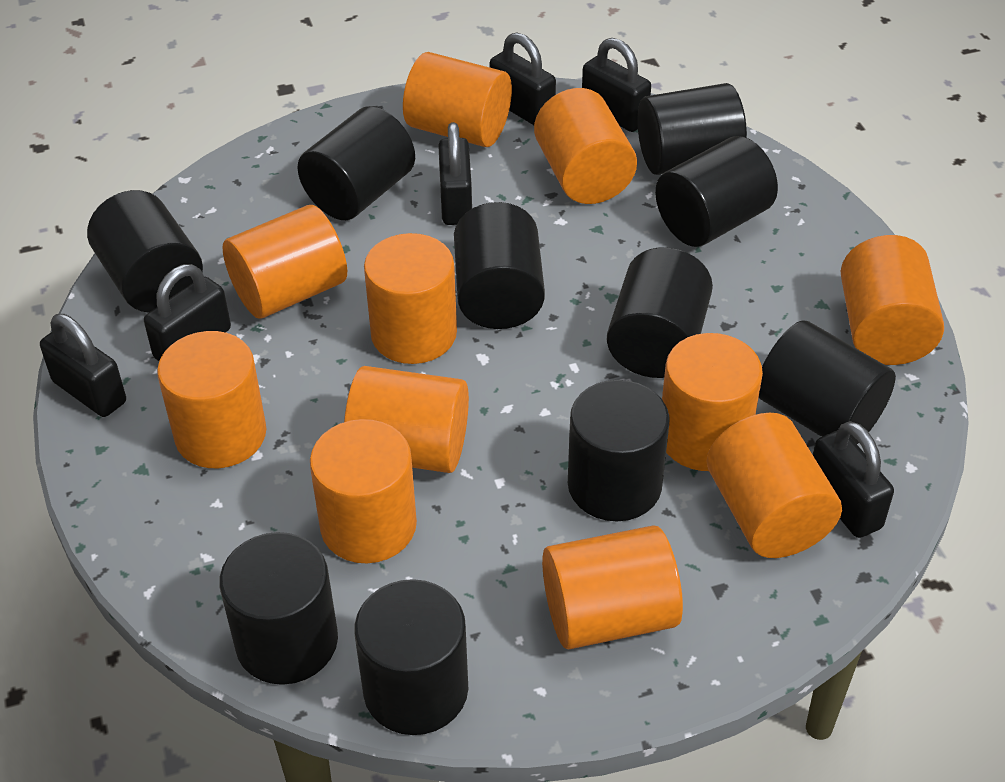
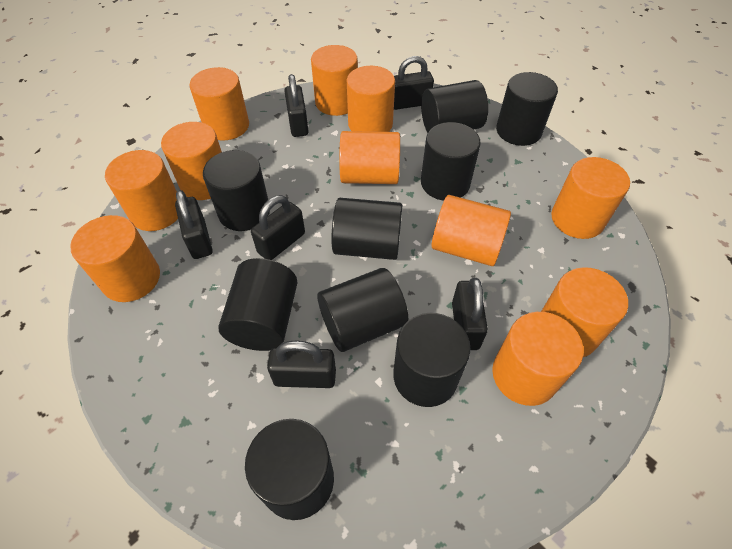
black cylinder: 10 -> 9

